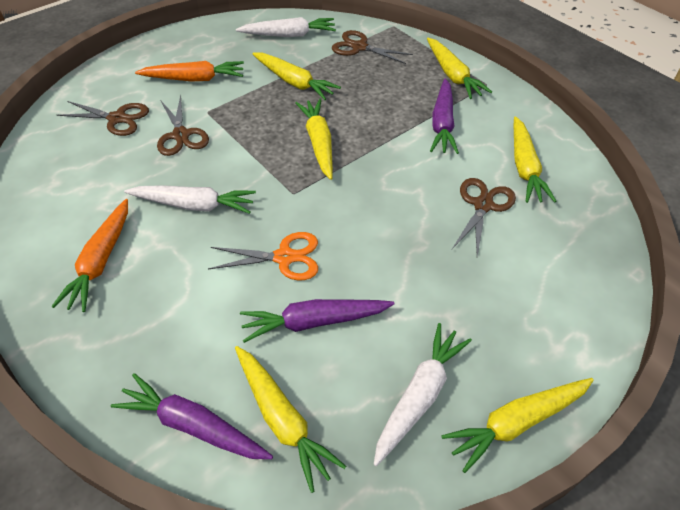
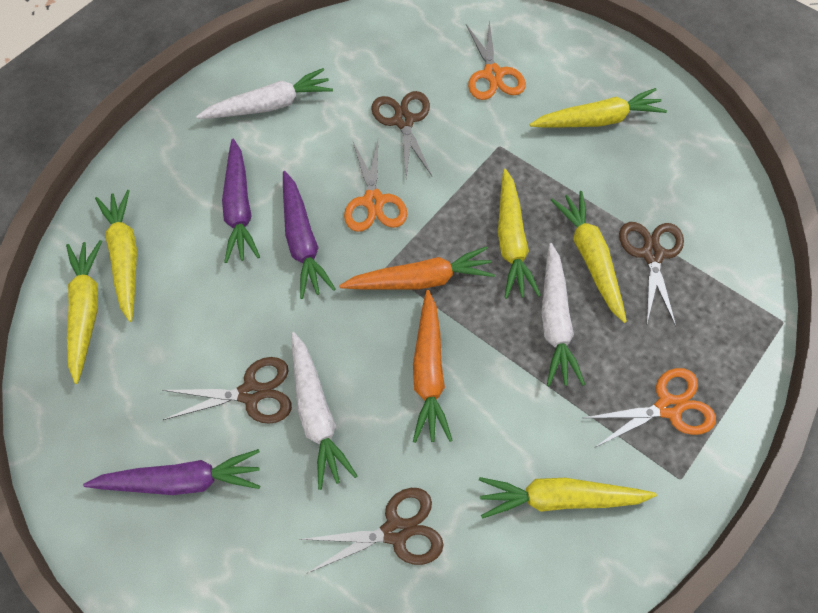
orange scissors: 1 -> 3

